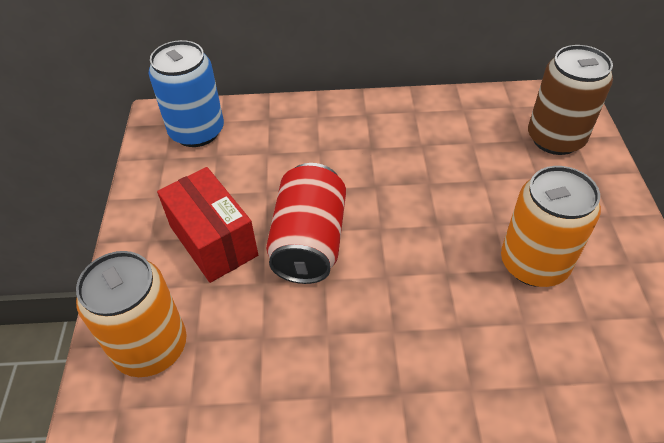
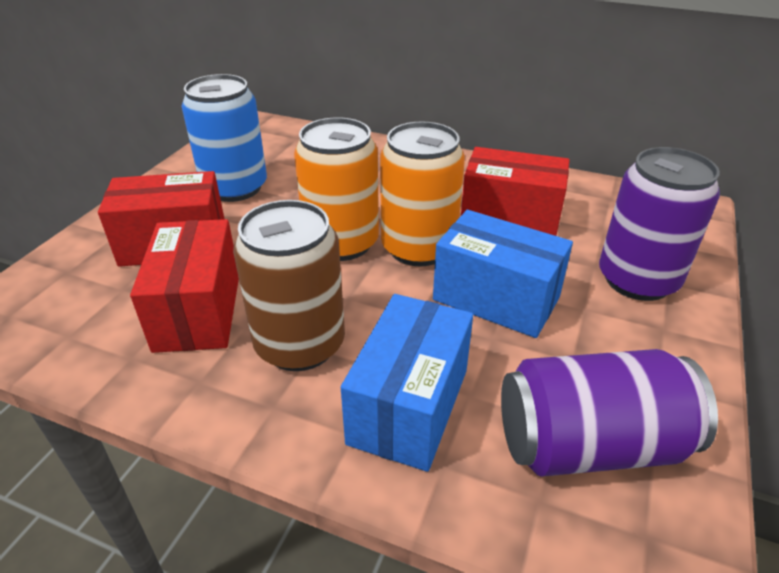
blue box: 0 -> 2
purple can: 0 -> 2
red box: 1 -> 3
red can: 1 -> 0

